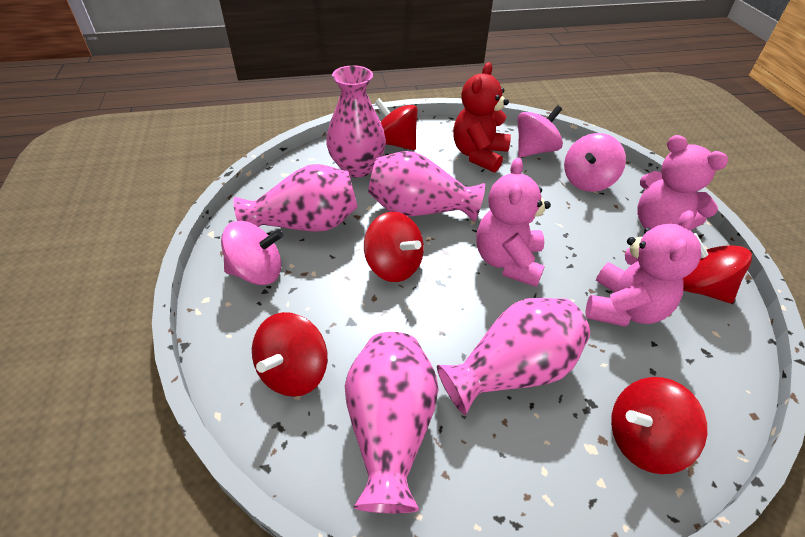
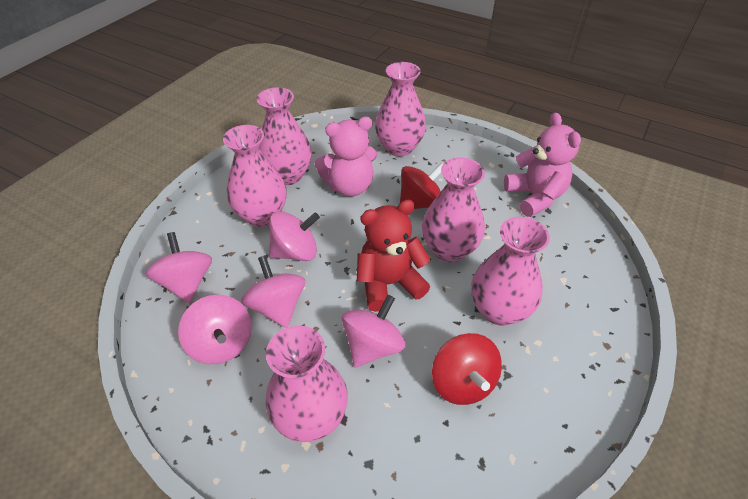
pink spinning top: 3 -> 5
pink teddy bear: 3 -> 2
pink vase: 5 -> 6
red spinning top: 5 -> 2

